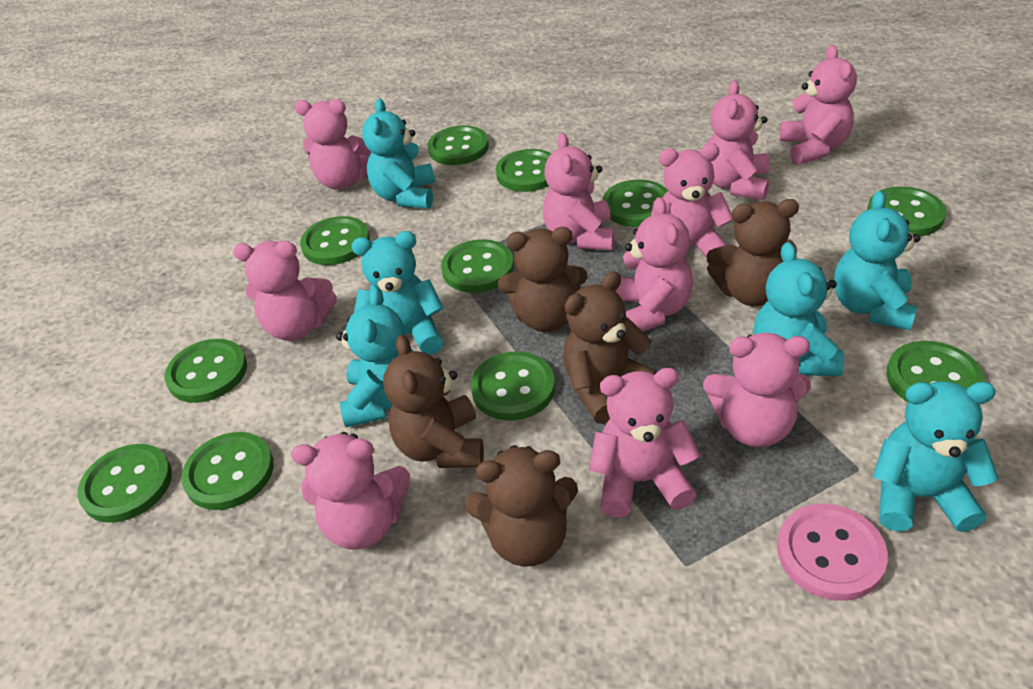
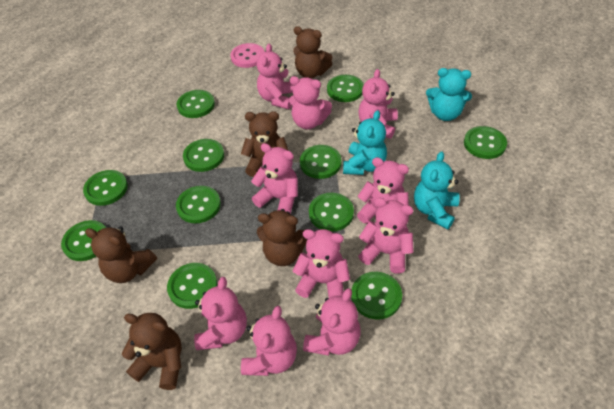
turquoise teddy bear: 6 -> 3

